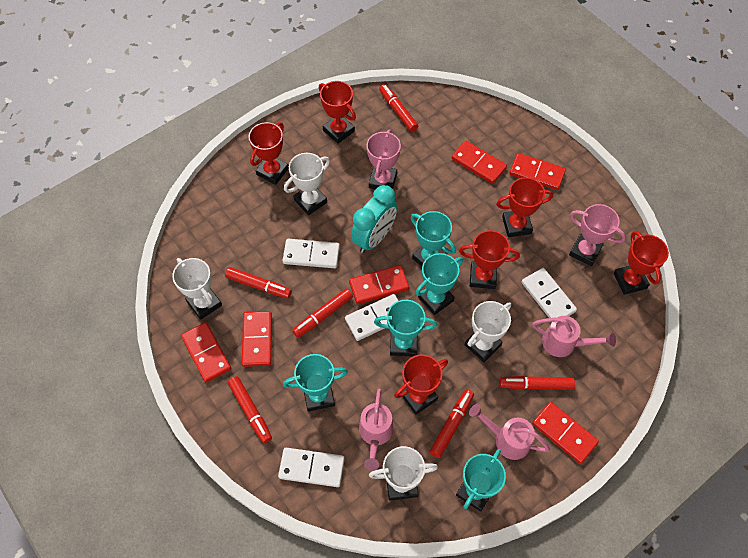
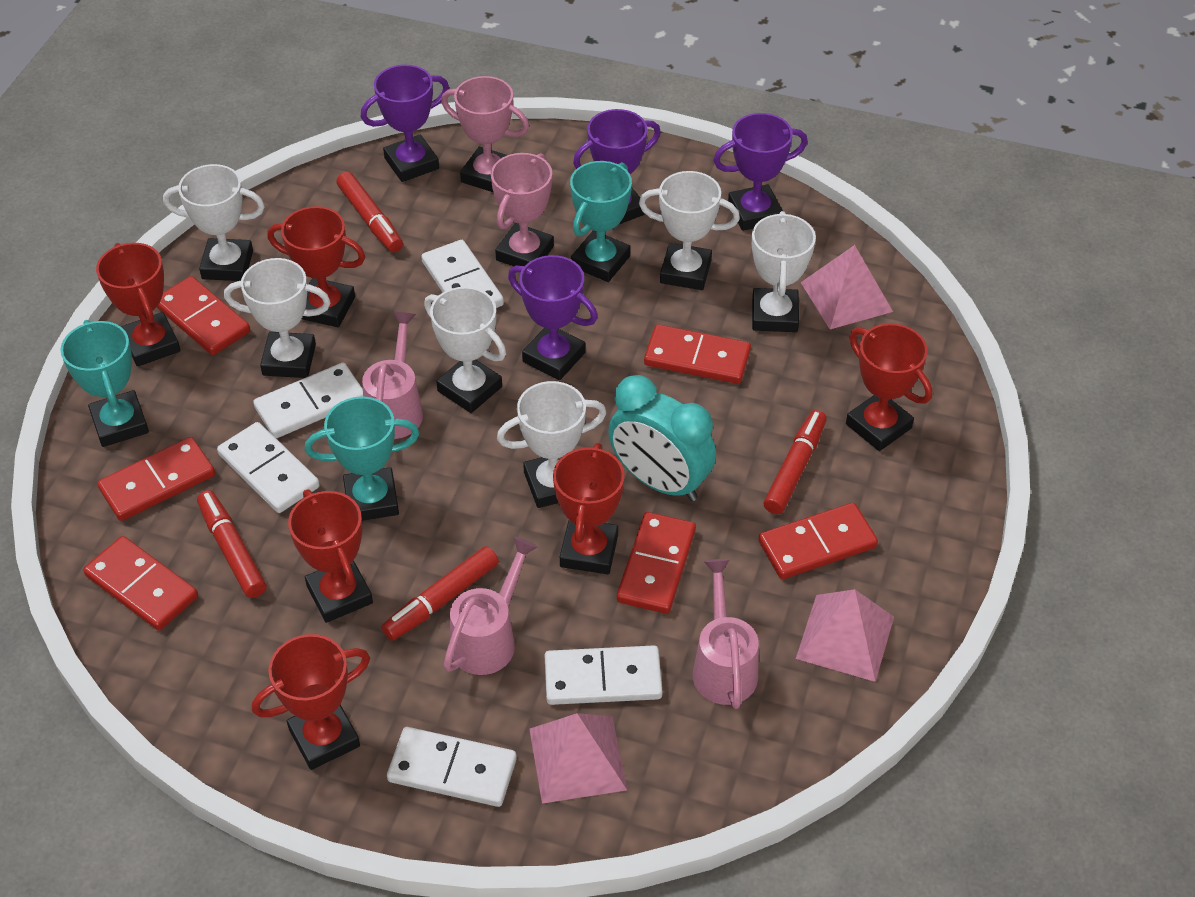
pink pyramid: 0 -> 3
purple trophy: 0 -> 4
red marker: 6 -> 4
turquoise trophy: 5 -> 3
white domino: 4 -> 5
white trophy: 4 -> 6

